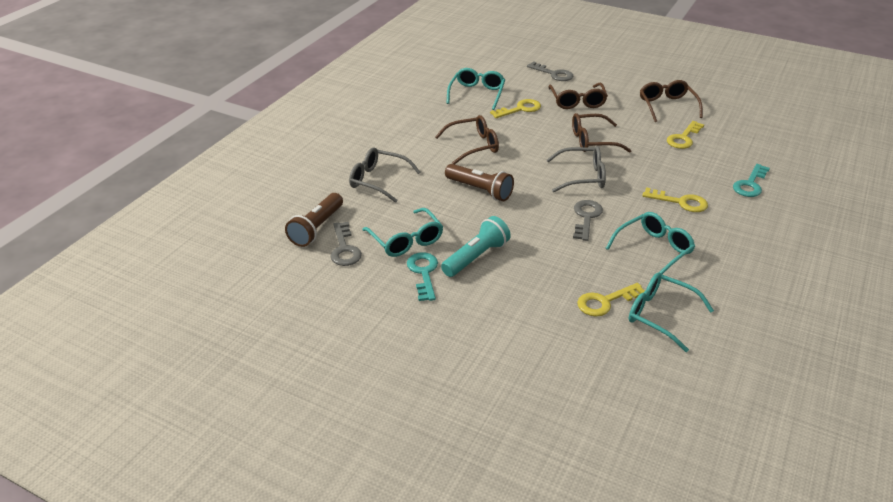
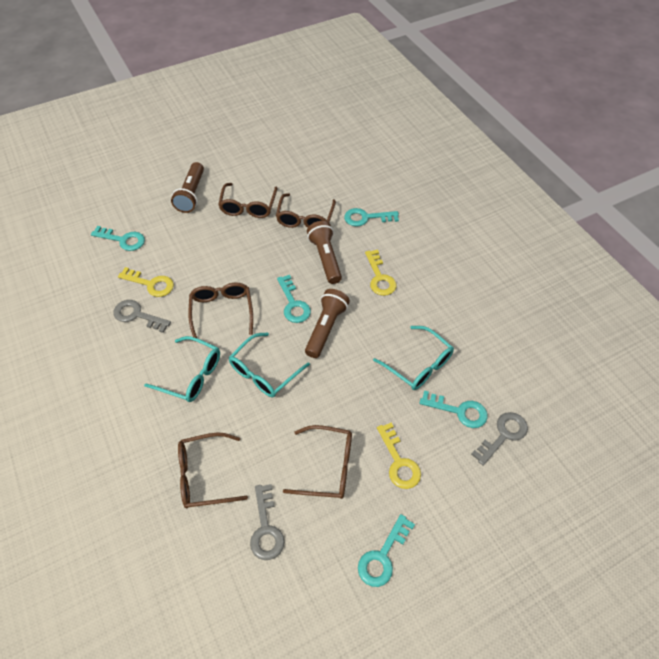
brown flashlight: 2 -> 3
brown glasses: 4 -> 5
grey glasses: 2 -> 0
turquoise flashlight: 1 -> 0
turquoise glasses: 4 -> 3
turquoise key: 2 -> 5
yellow key: 4 -> 3

